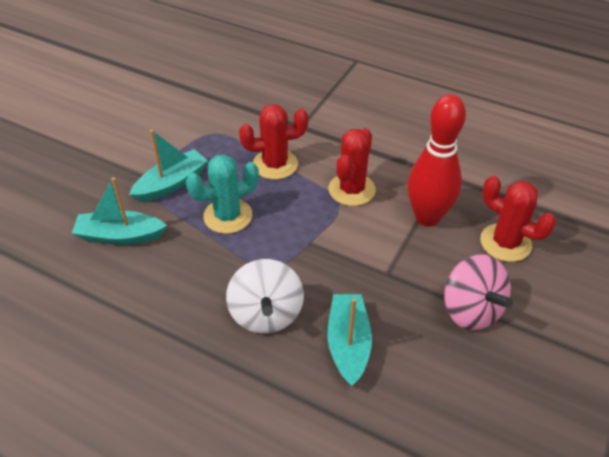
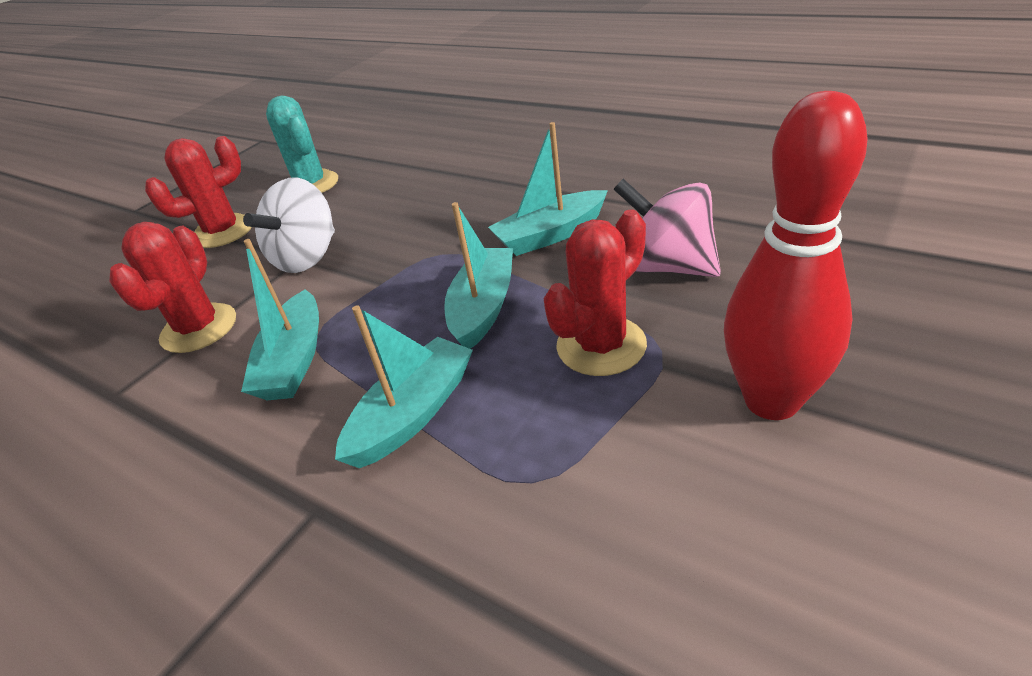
turquoise boat: 3 -> 4

